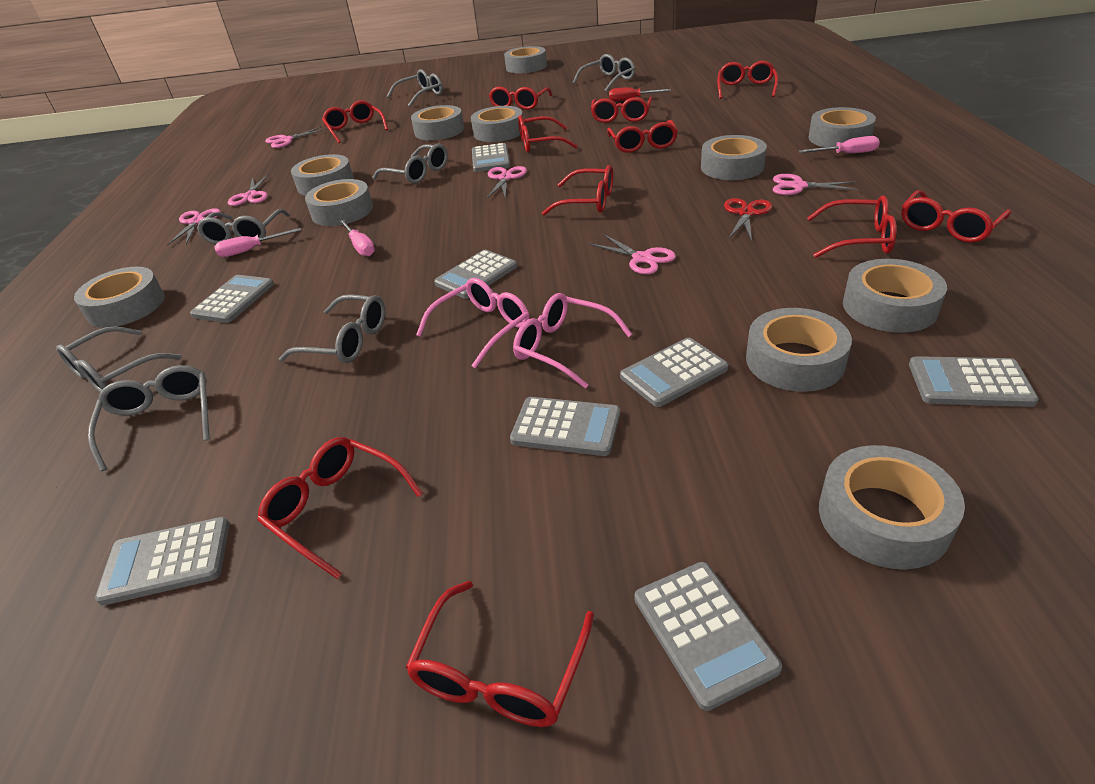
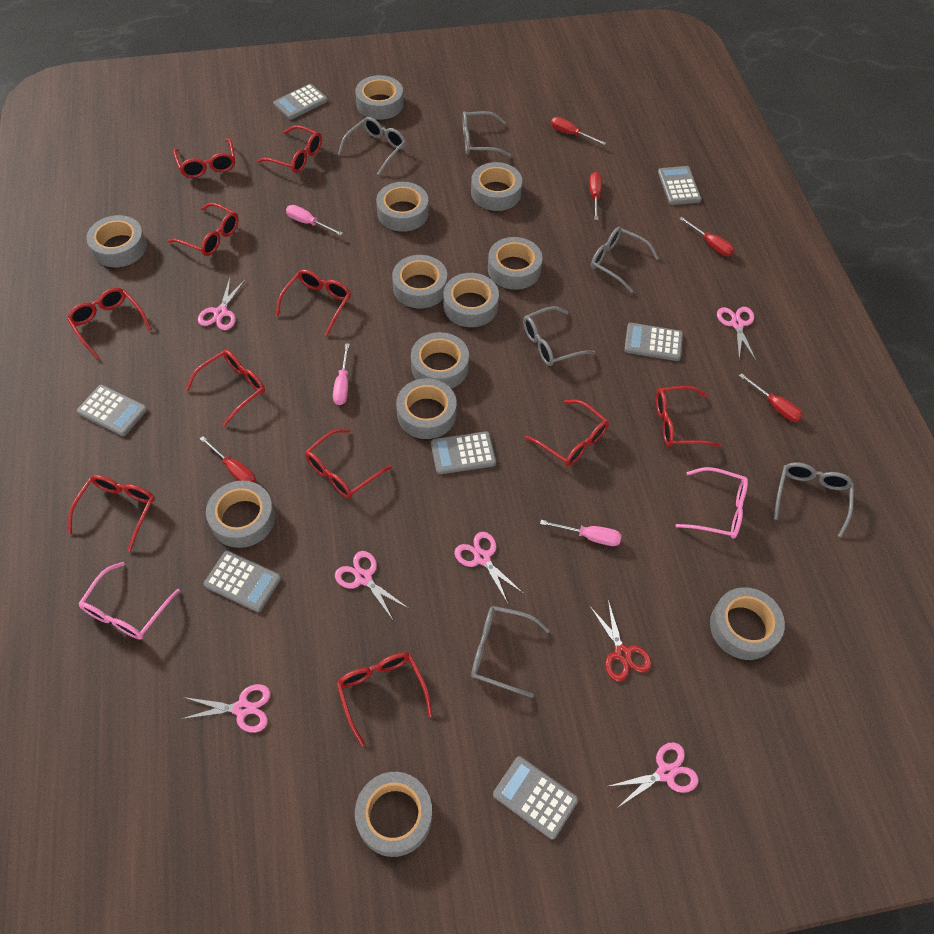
grey calculator: 8 -> 7
grey glasses: 7 -> 6
grey tape: 11 -> 12
red screwdriver: 1 -> 5

